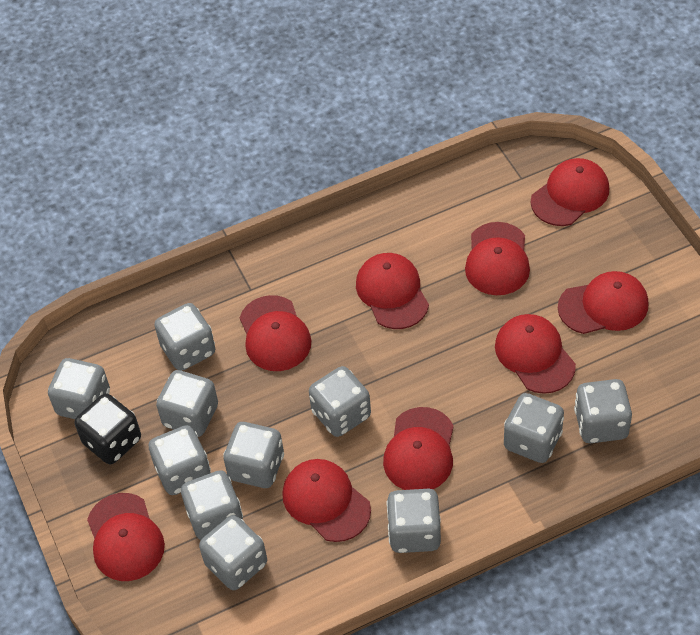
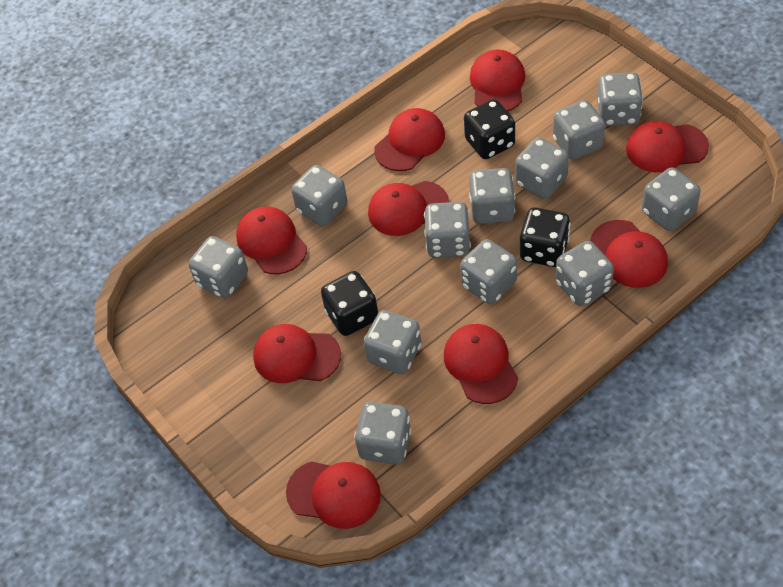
black dice: 1 -> 3
grey dice: 11 -> 12

